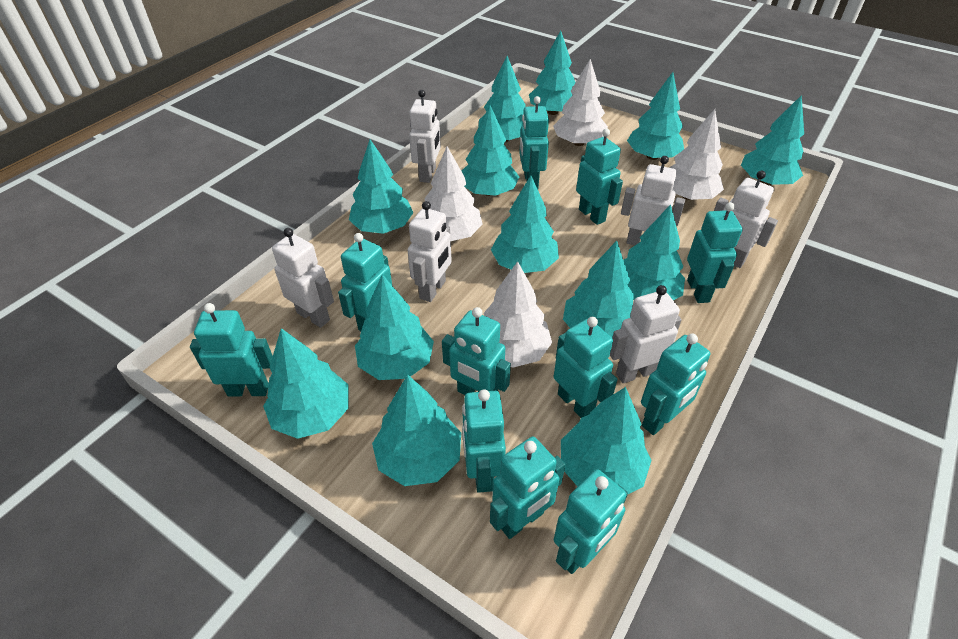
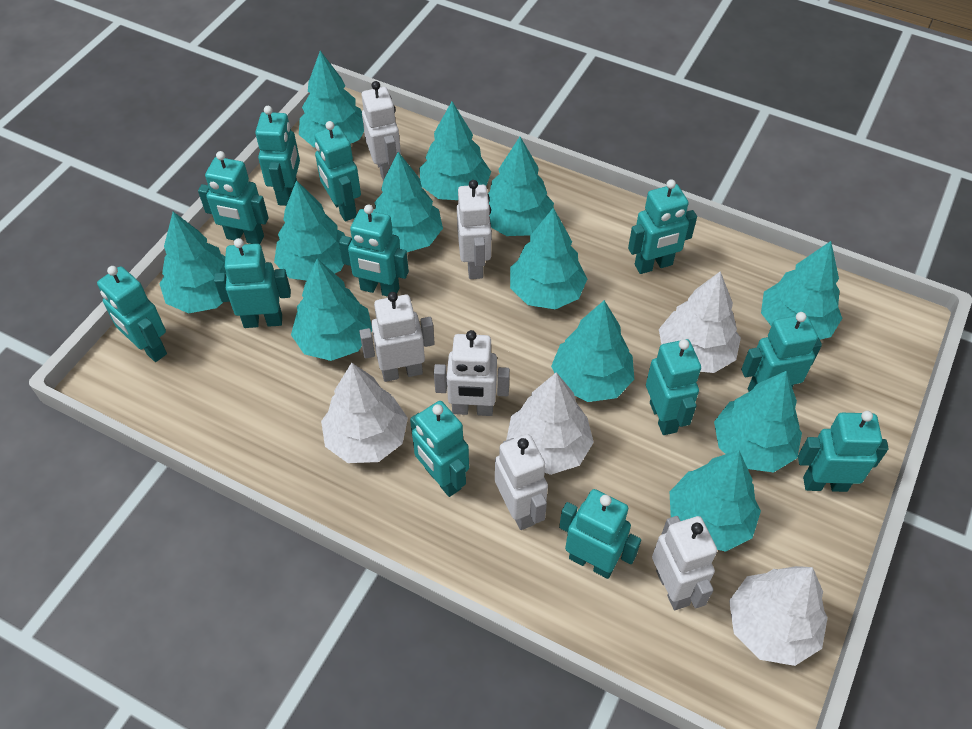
turquoise robot: 11 -> 12
turquoise tree: 13 -> 12

